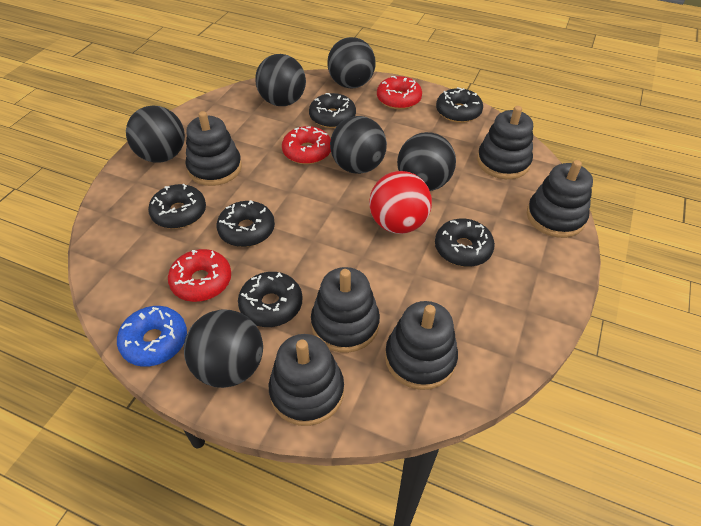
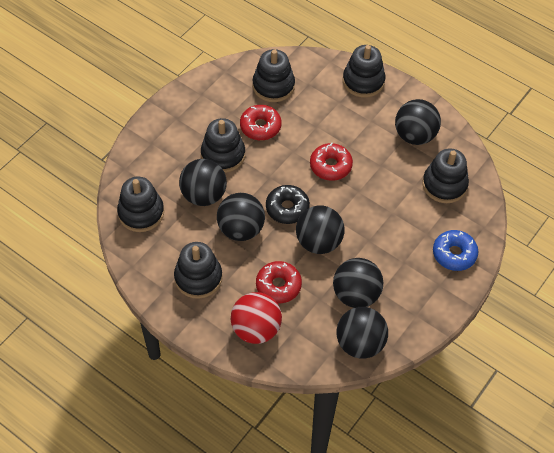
black donut: 6 -> 1

